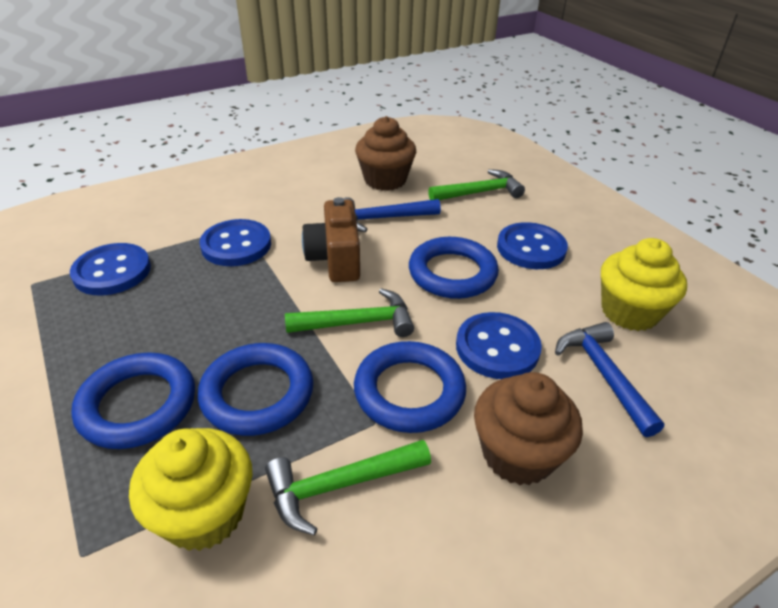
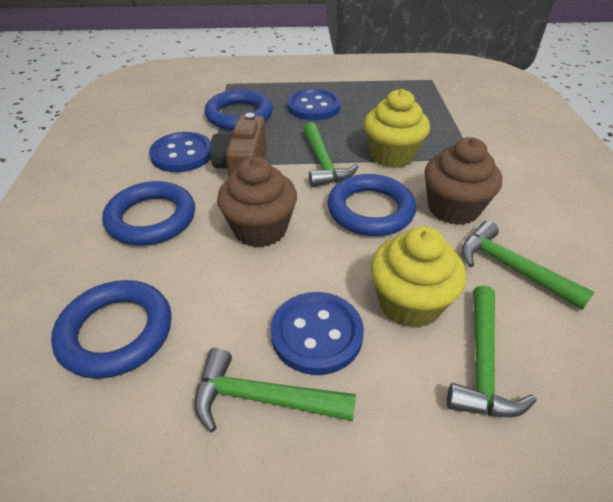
blue button: 4 -> 3
blue hammer: 2 -> 0
green hammer: 3 -> 4

